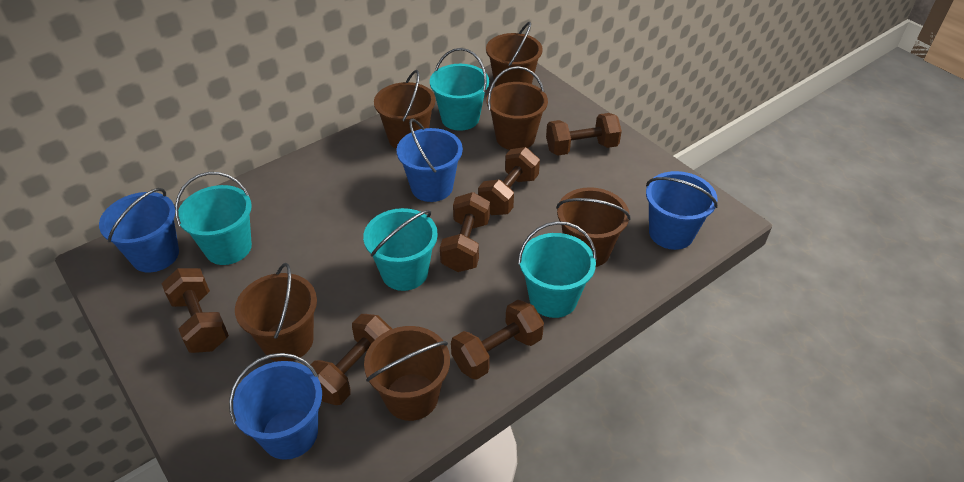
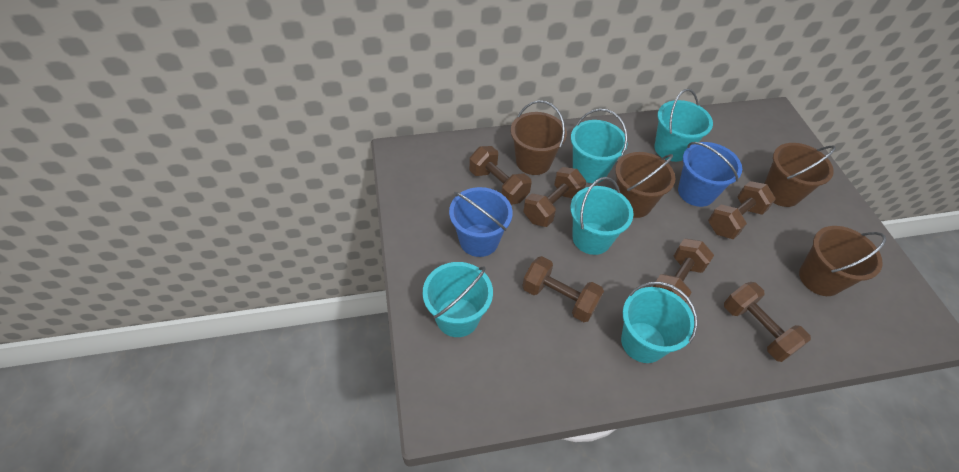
blue bucket: 4 -> 2
brown bucket: 6 -> 4
turquoise bucket: 4 -> 5

